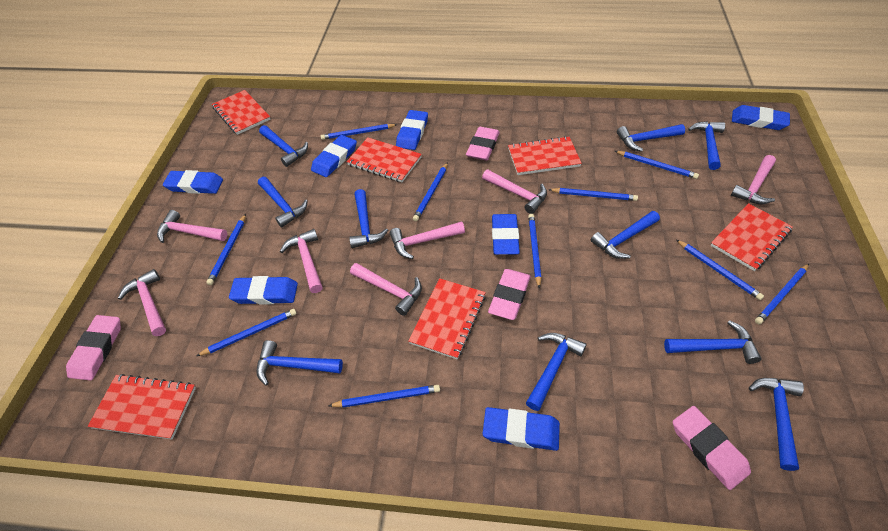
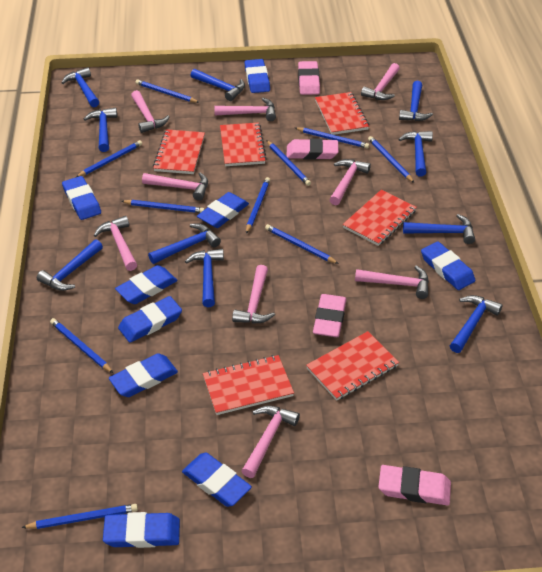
blue eraser: 7 -> 9
pink hammer: 7 -> 9

